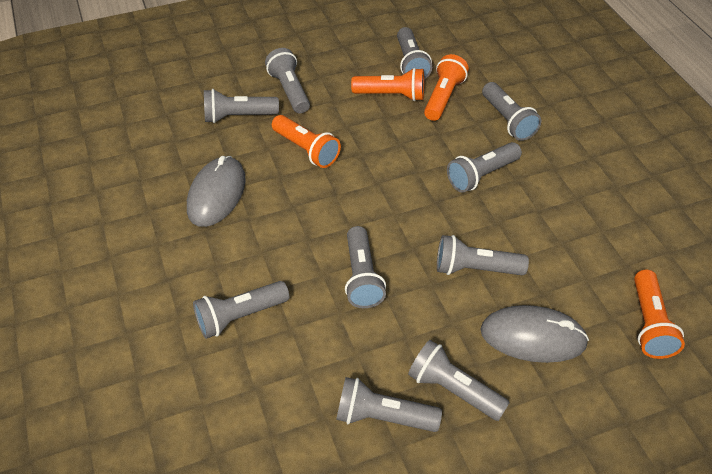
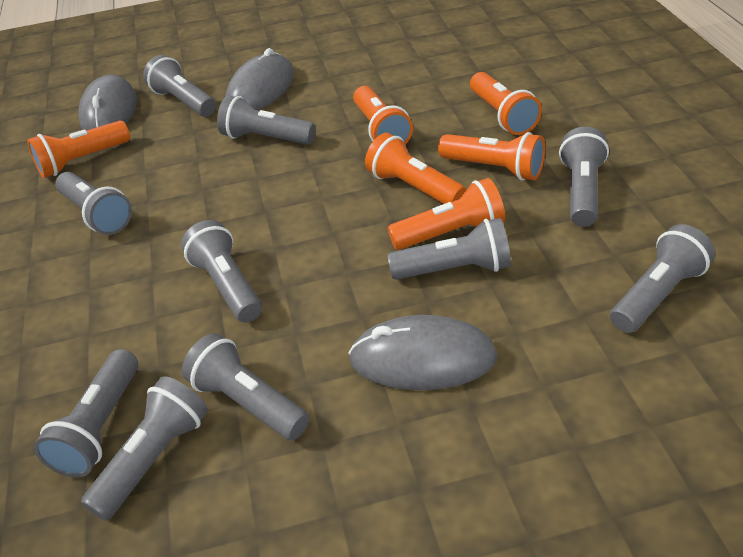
grey mouse: 2 -> 3
orange flashlight: 4 -> 6

